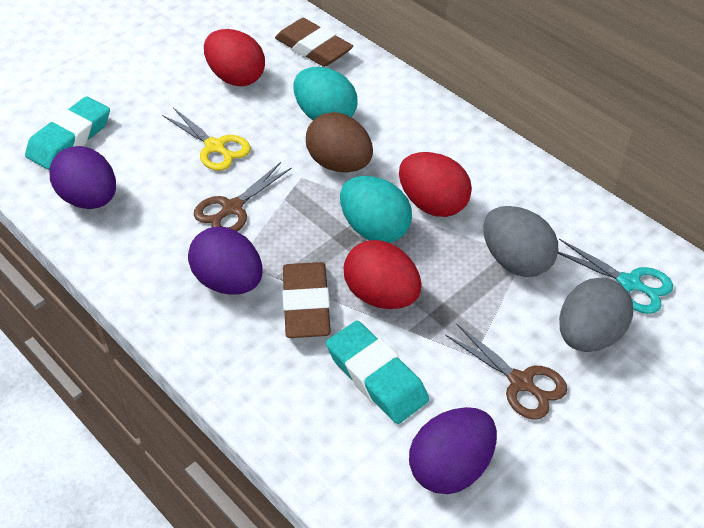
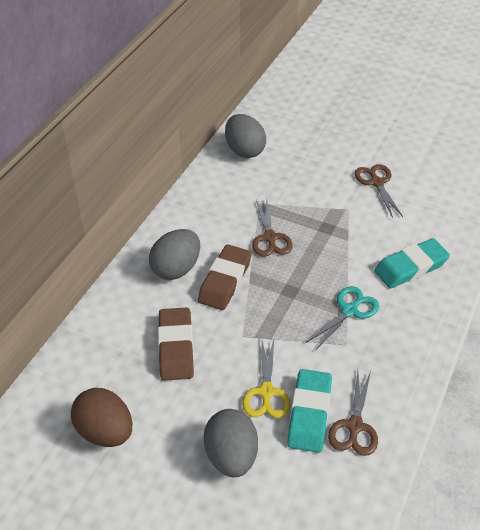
brown scissors: 2 -> 3
grey egg: 2 -> 3
purple egg: 3 -> 0
red egg: 3 -> 0
turquoise egg: 2 -> 0

